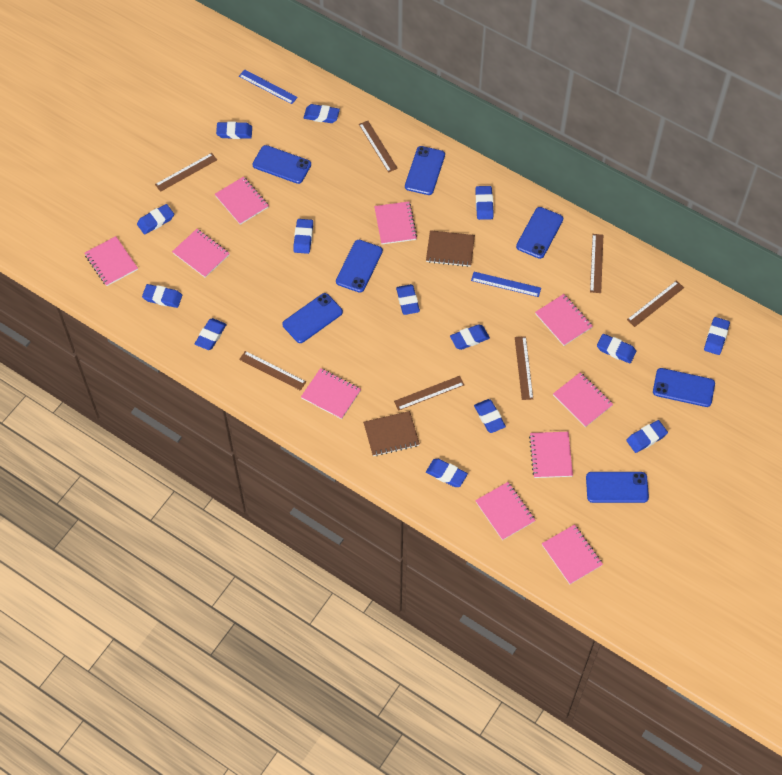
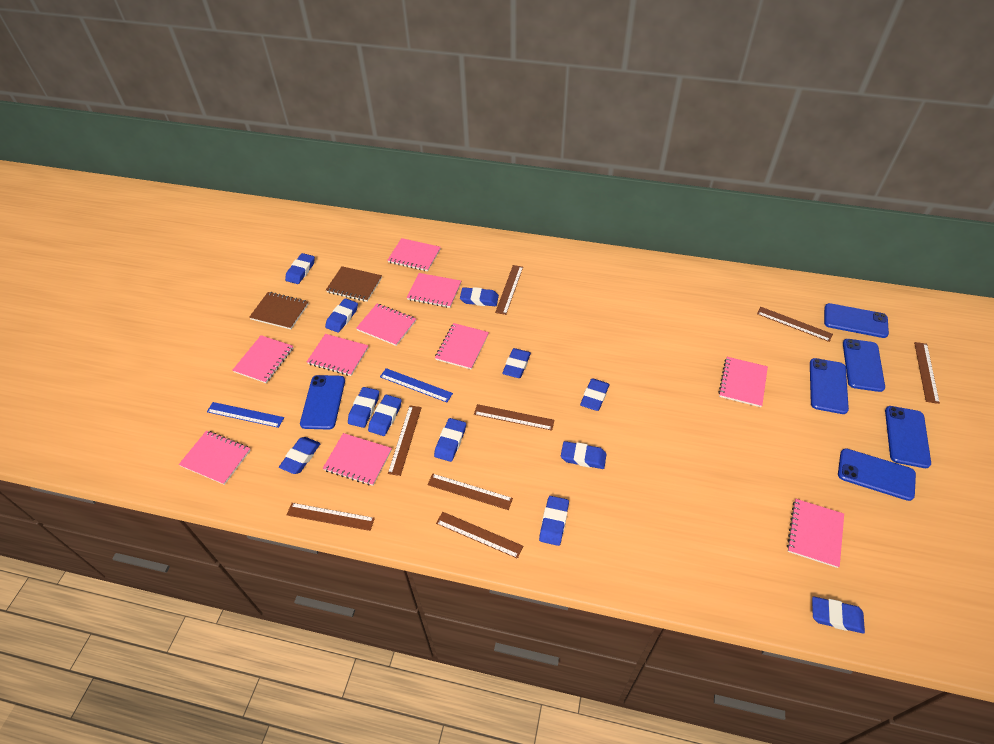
blue eraser: 14 -> 12
blue phone: 7 -> 6
brown ruler: 7 -> 8

